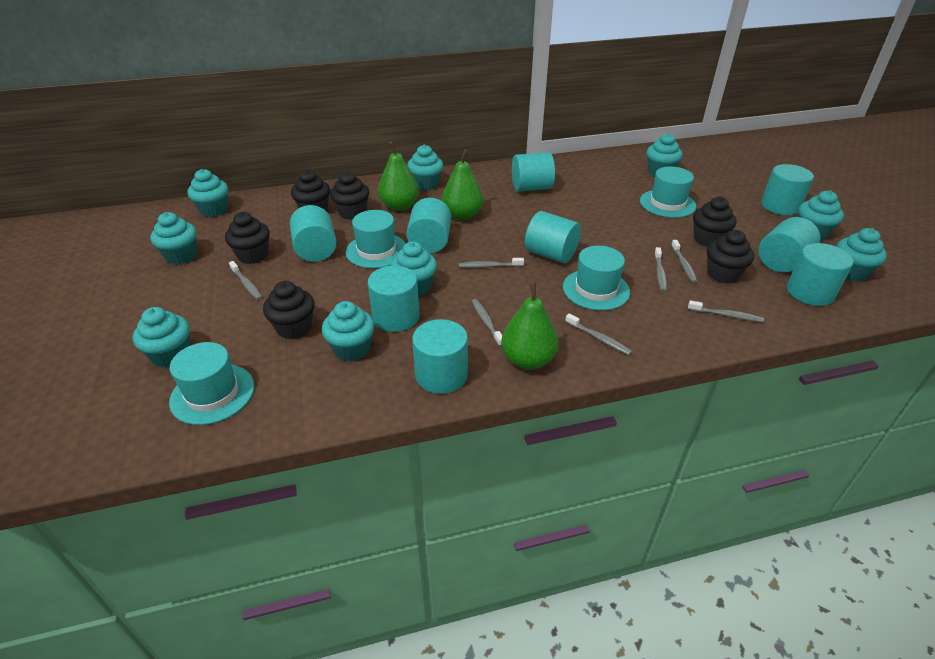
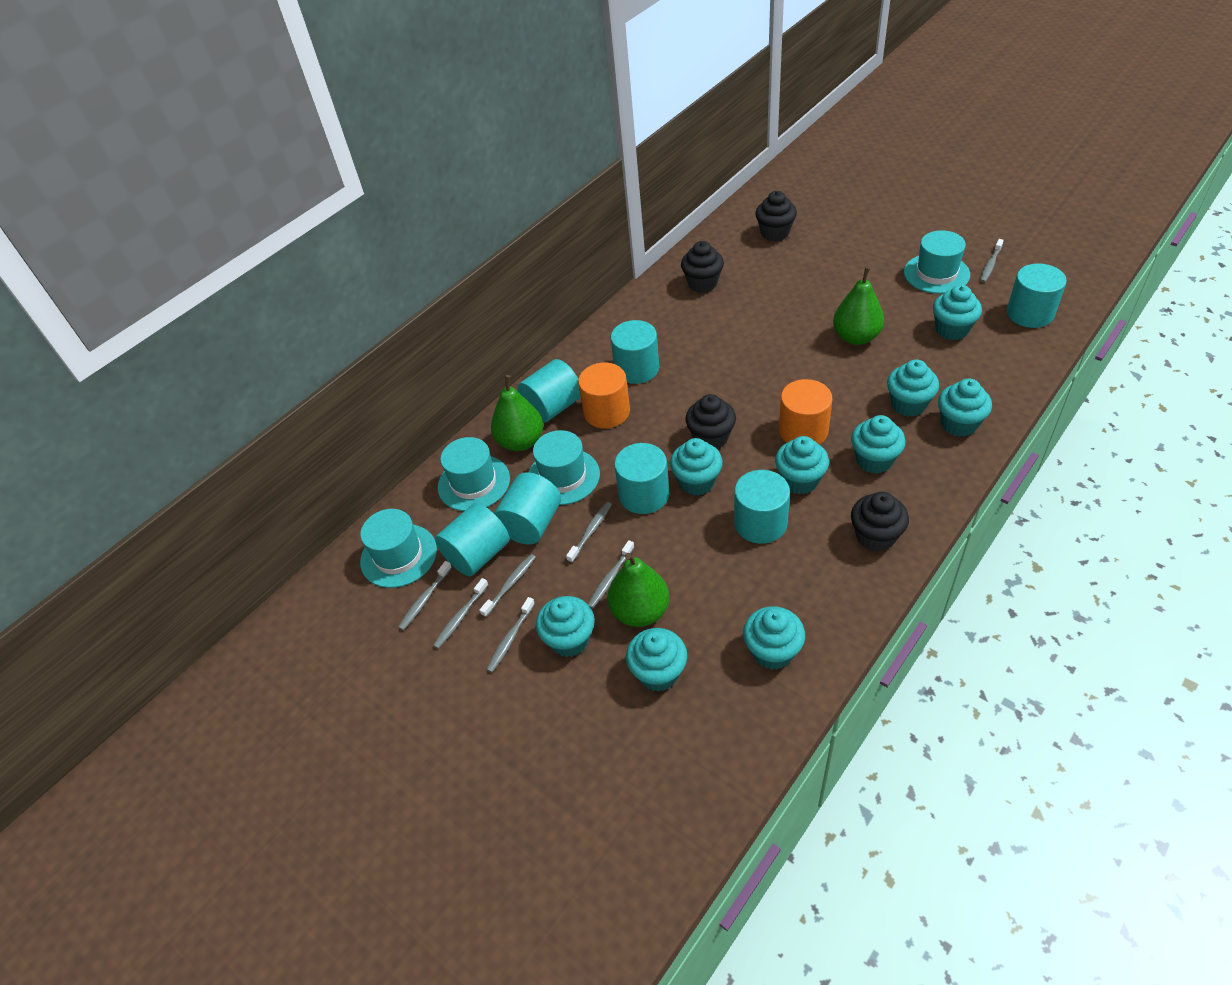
black cupcake: 6 -> 4
orange cylinder: 0 -> 2
turquoise cylinder: 9 -> 7

